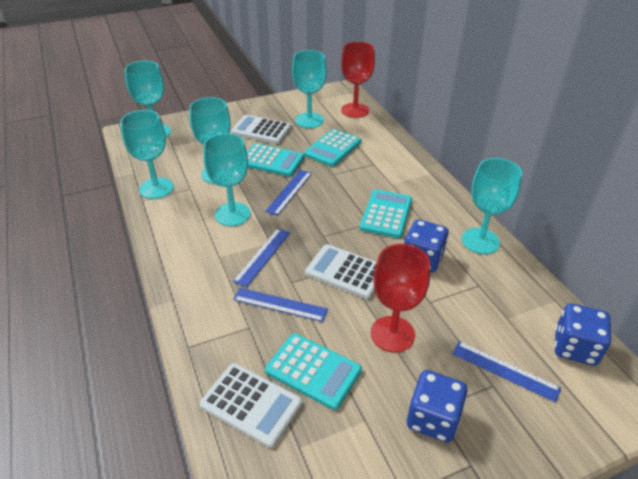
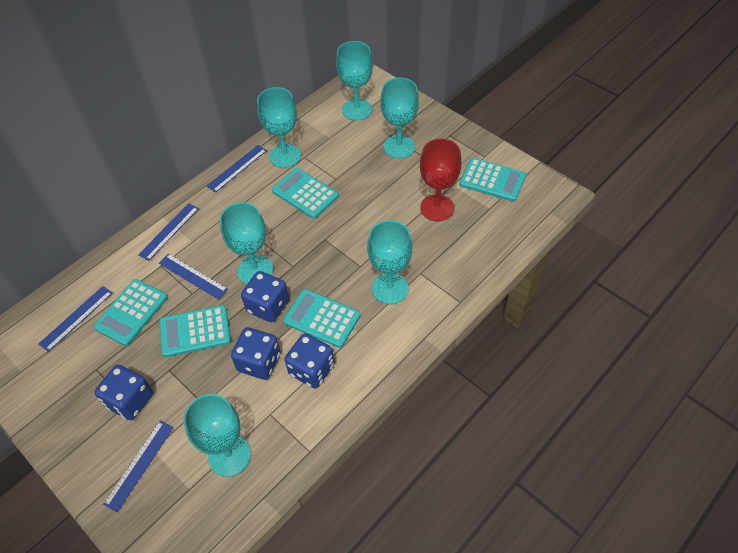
blue dice: 3 -> 4
blue ruler: 4 -> 5
red goblet: 2 -> 1
turquoise calculator: 4 -> 5
white calculator: 3 -> 0

